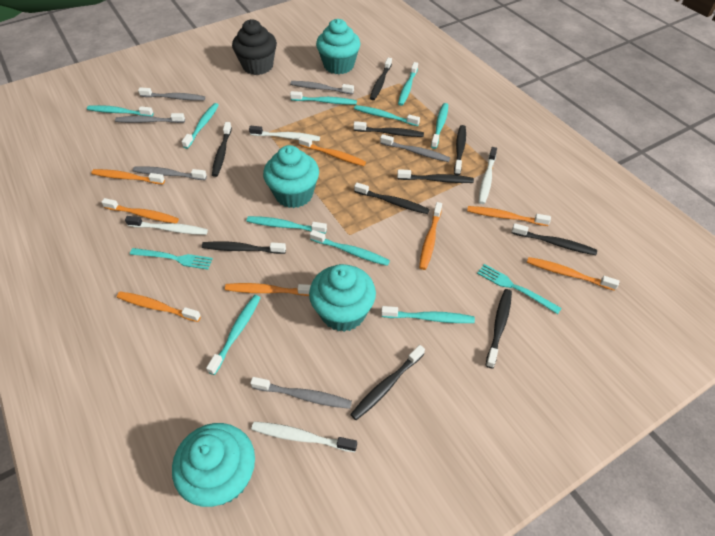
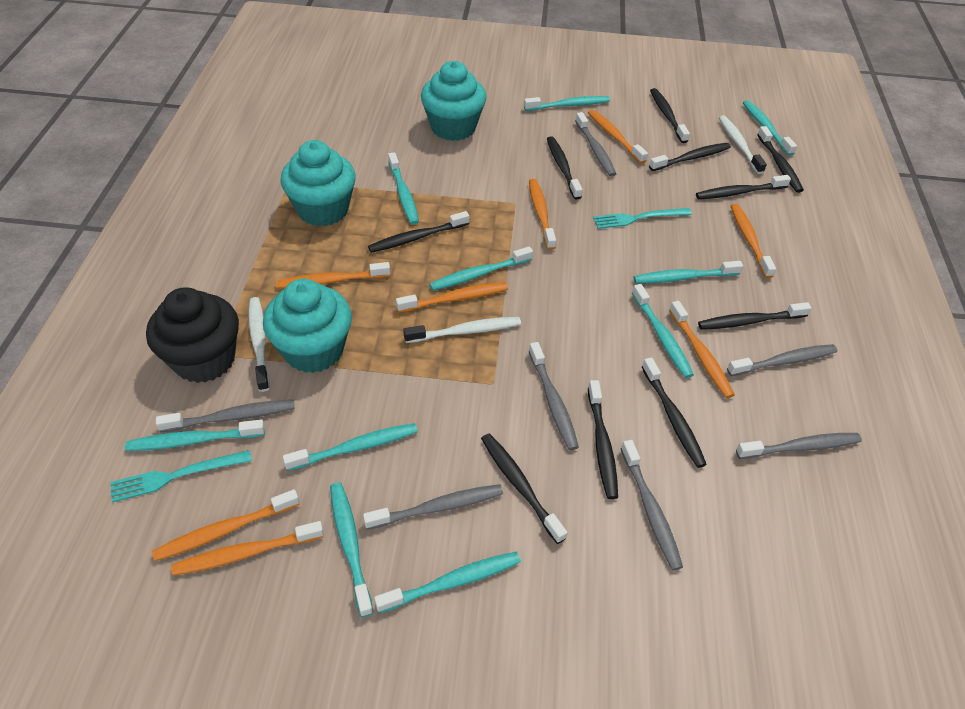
grey toothbrush: 6 -> 7
turquoise cupcake: 4 -> 3
white toothbrush: 4 -> 3

